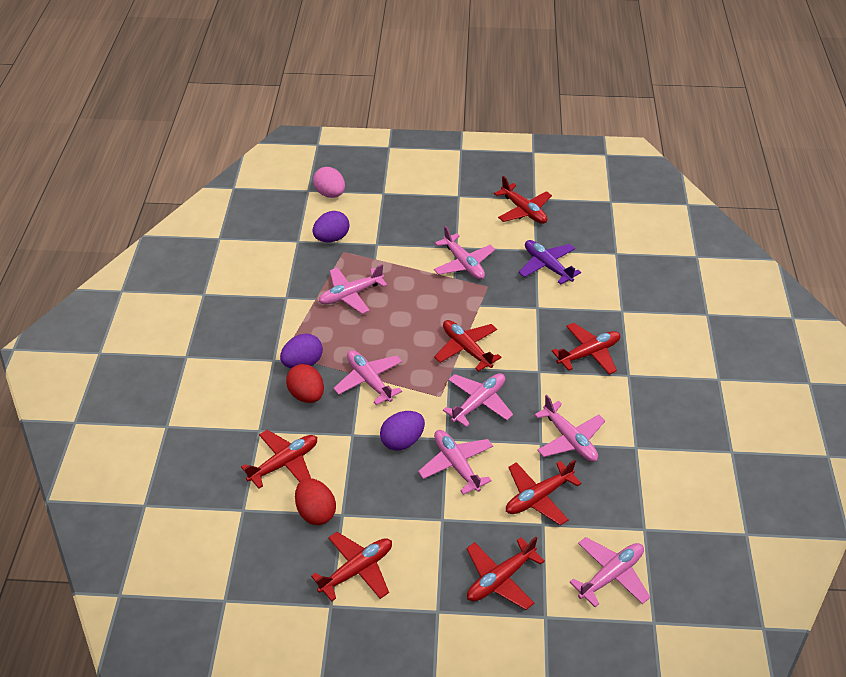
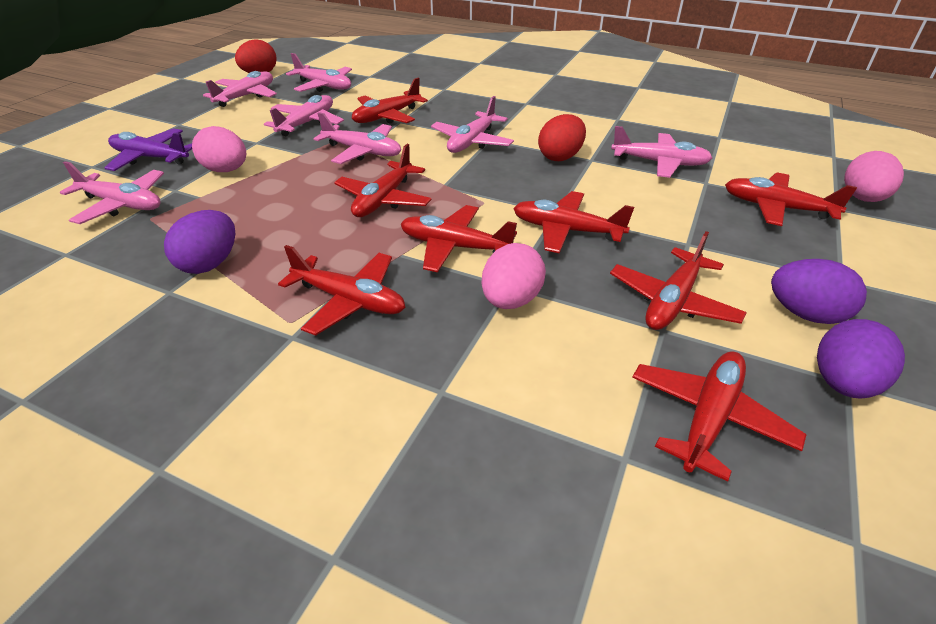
pink egg: 1 -> 3
red plane: 7 -> 8

